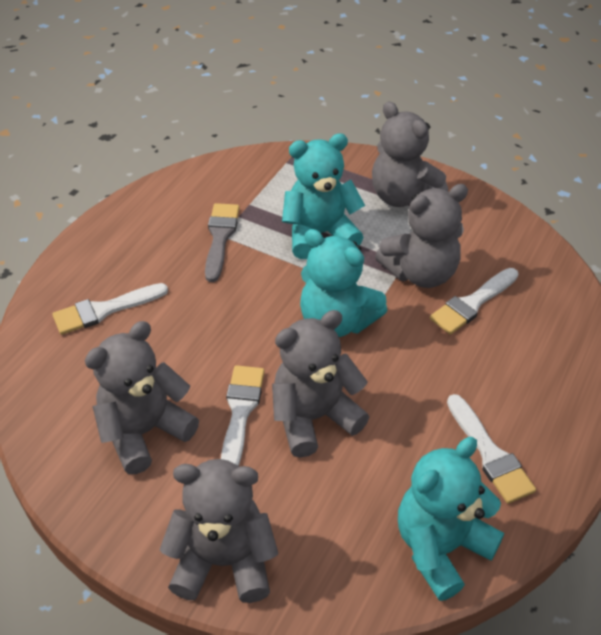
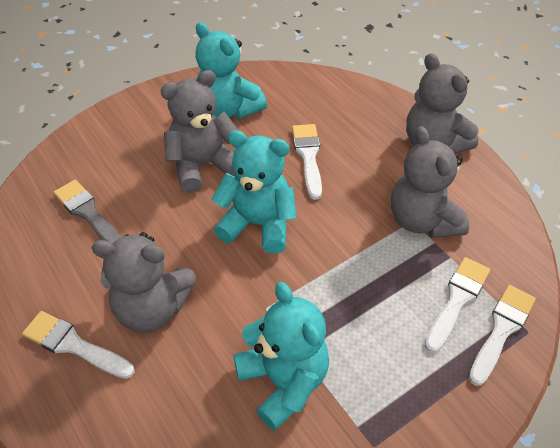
grey teddy bear: 5 -> 4

